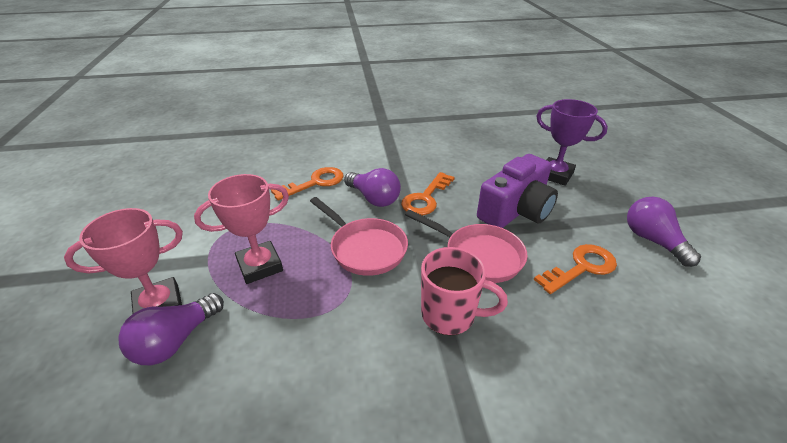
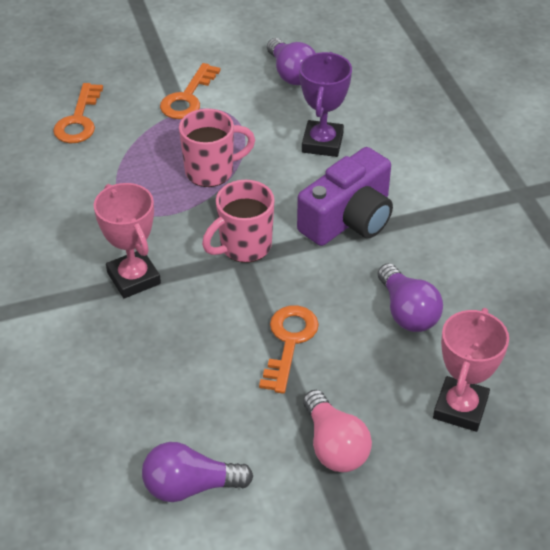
pink light bulb: 0 -> 1
pink mug: 1 -> 2
pink pan: 2 -> 0

